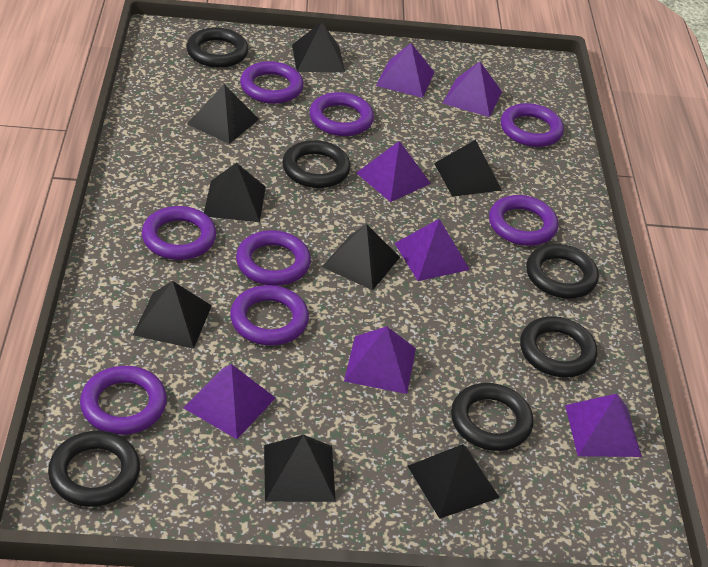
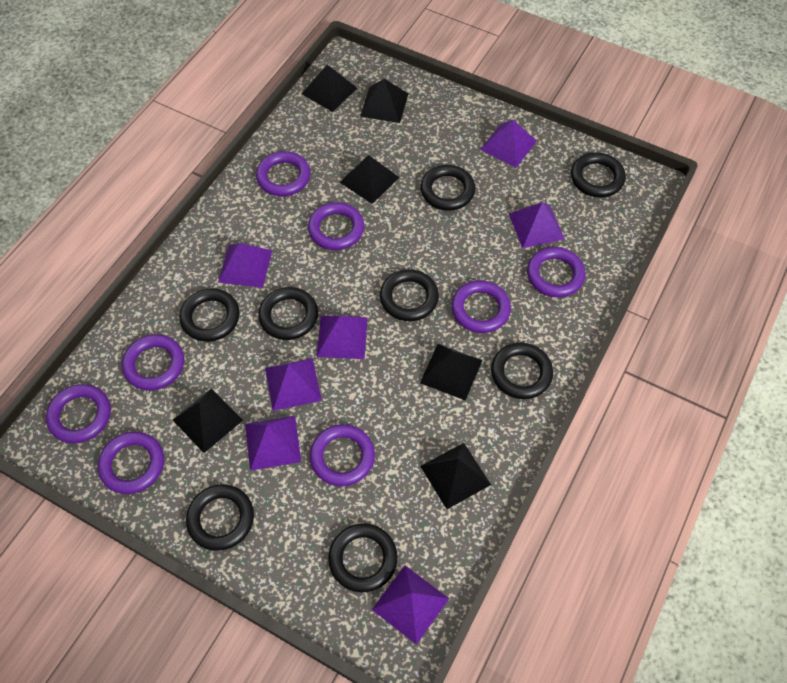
black pyramid: 8 -> 6
black ring: 6 -> 8

